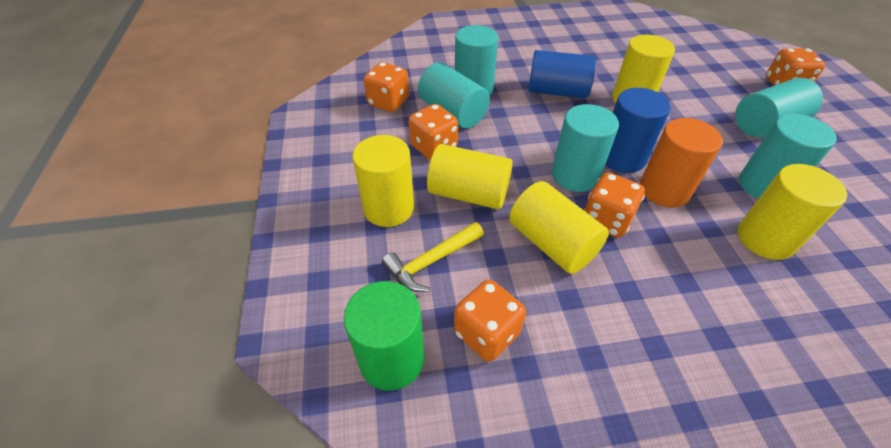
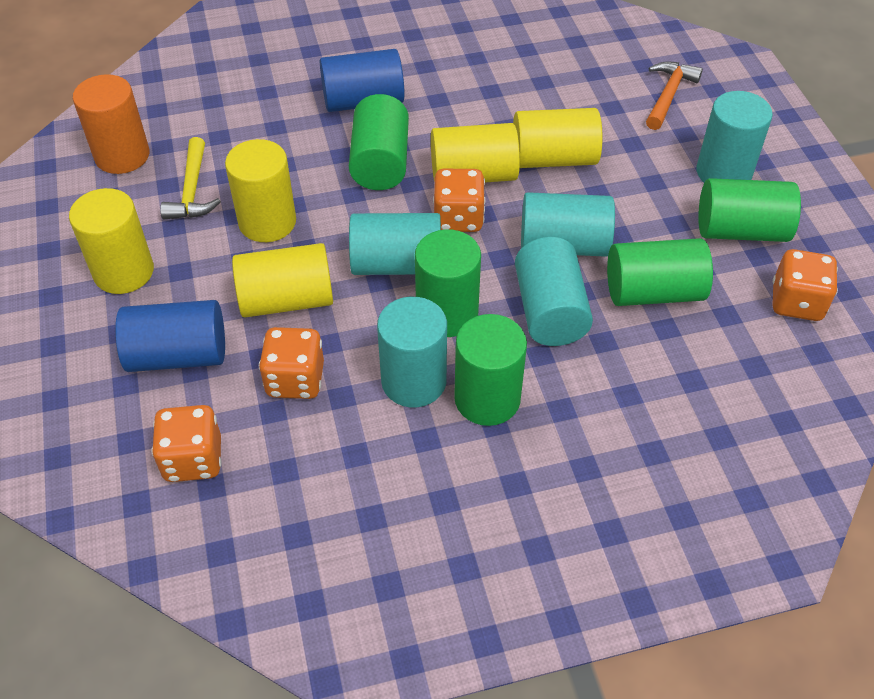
green cylinder: 1 -> 5
orange dice: 5 -> 4
orange hammer: 0 -> 1

